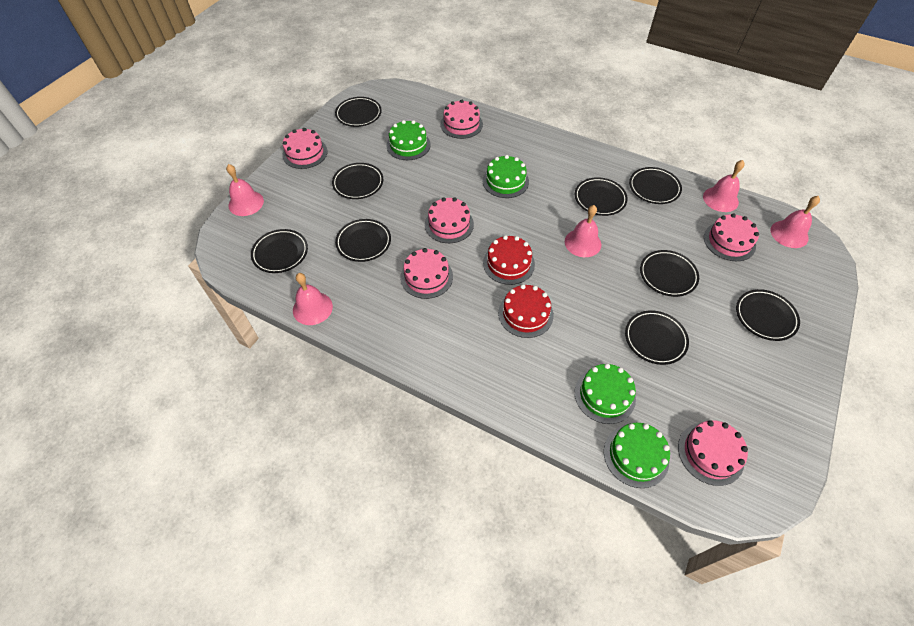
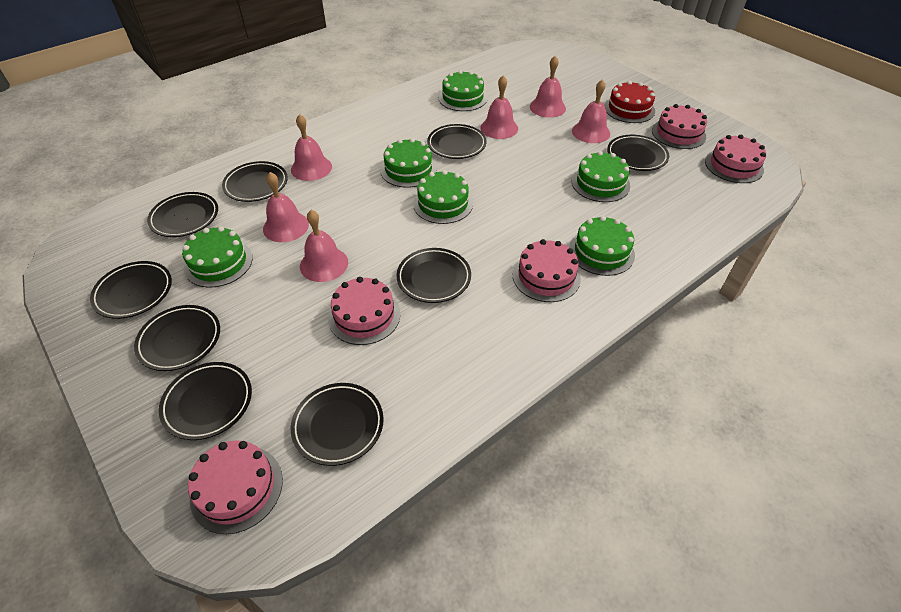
green cake: 4 -> 6
pink bell: 5 -> 6
pink cake: 6 -> 5
red cake: 2 -> 1

